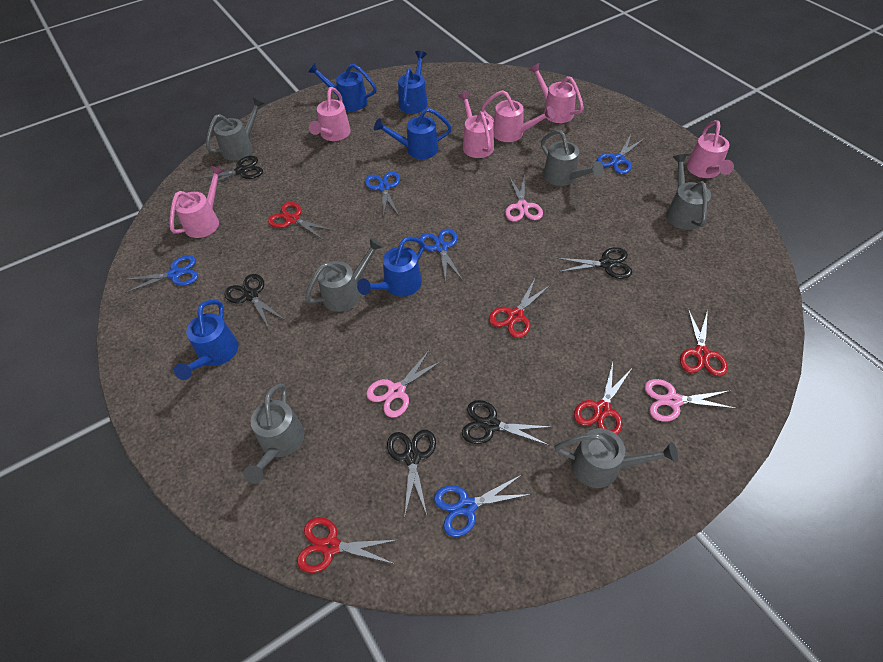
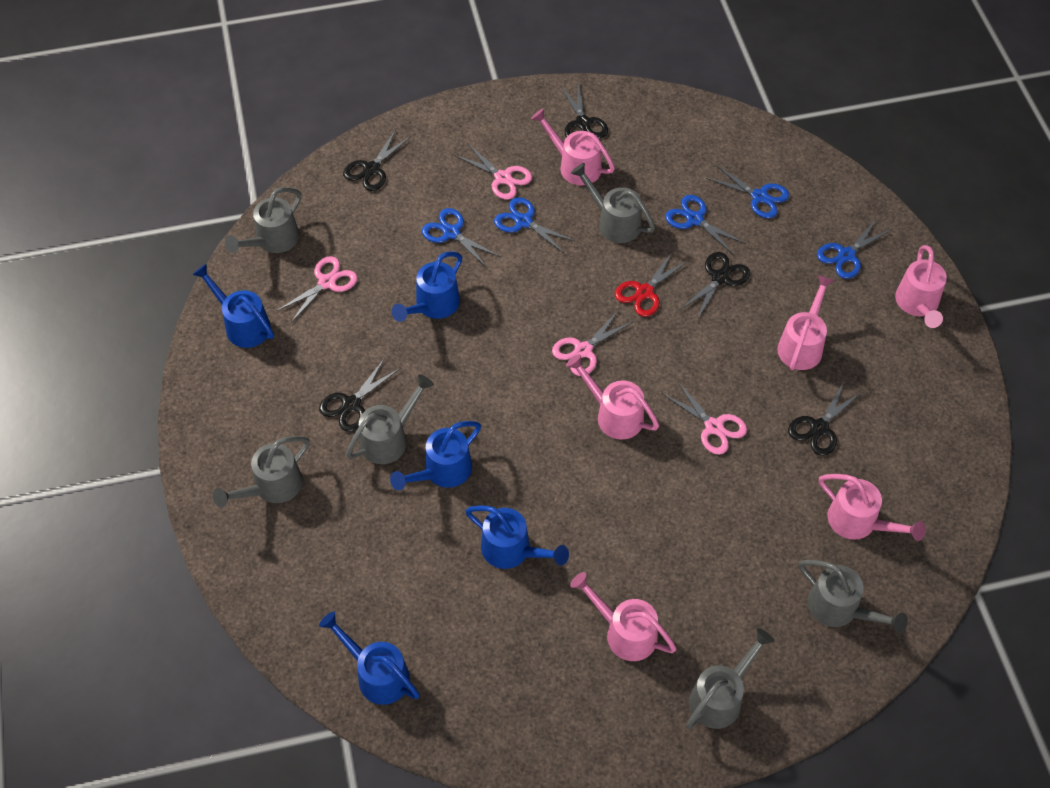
pink scissors: 3 -> 4
red scissors: 5 -> 1

